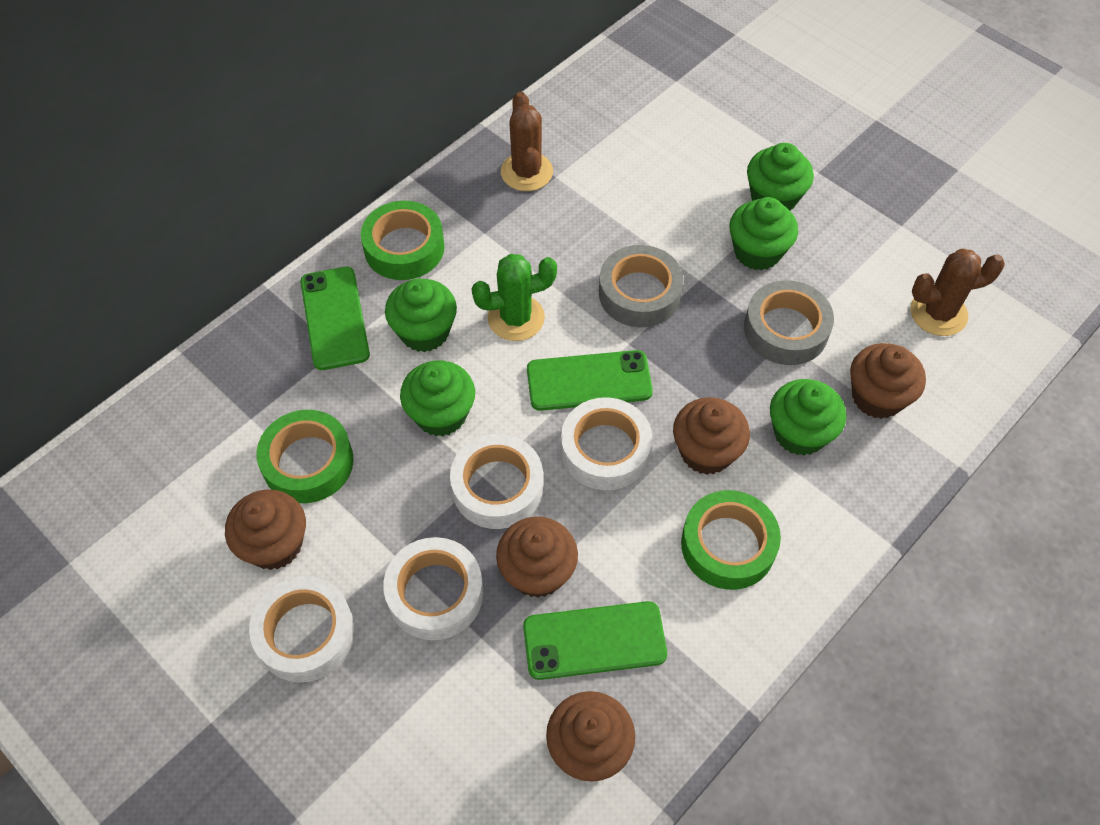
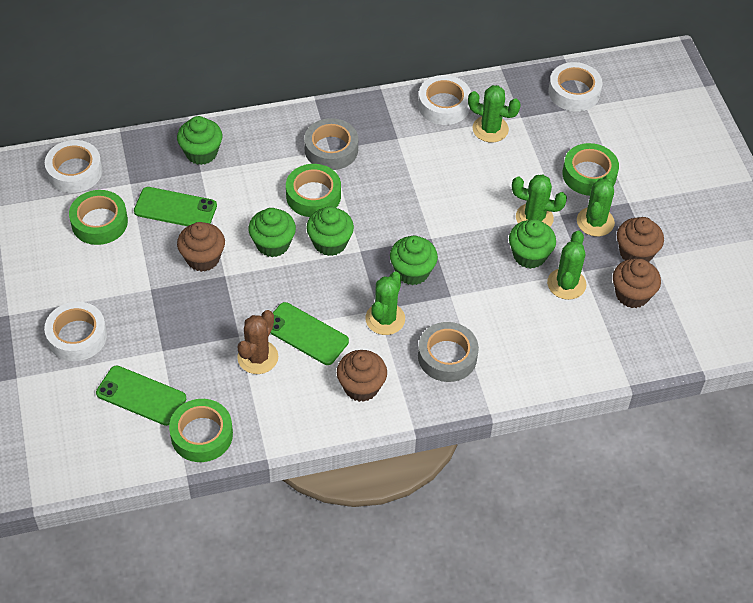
brown cactus: 2 -> 1
brown cupcake: 5 -> 4
green cactus: 1 -> 5
green tape: 3 -> 4

